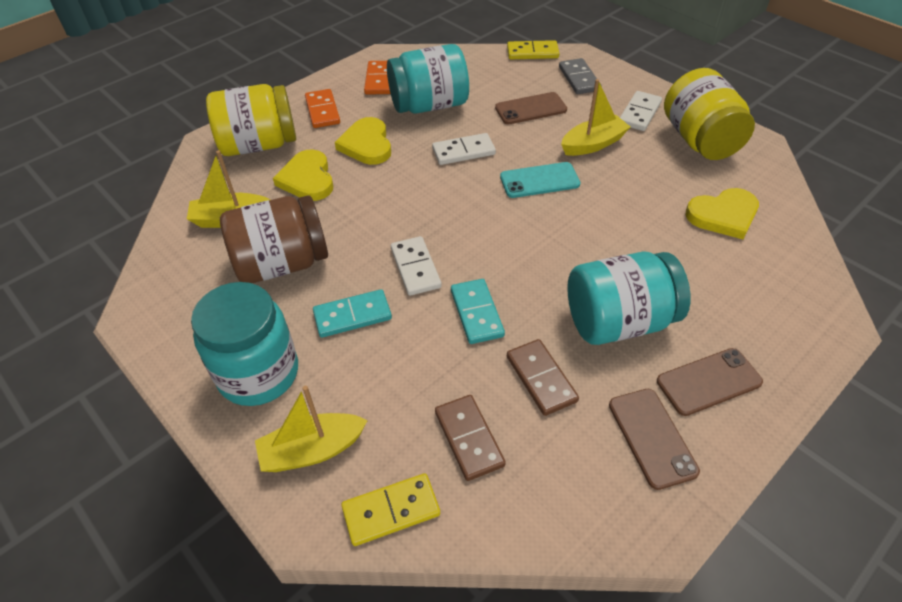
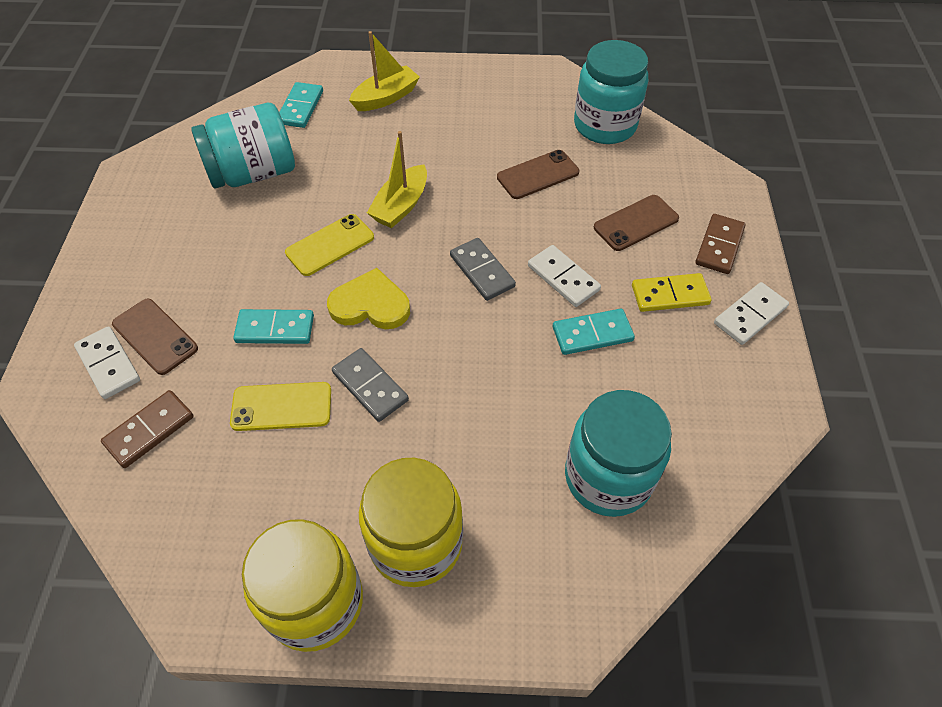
brown jar: 1 -> 0
grey domino: 1 -> 2
orange domino: 2 -> 0
turquoise domino: 2 -> 3
turquoise phone: 1 -> 0
yellow boat: 3 -> 2
yellow domino: 2 -> 1
yellow heart: 3 -> 1
yellow phone: 0 -> 2

